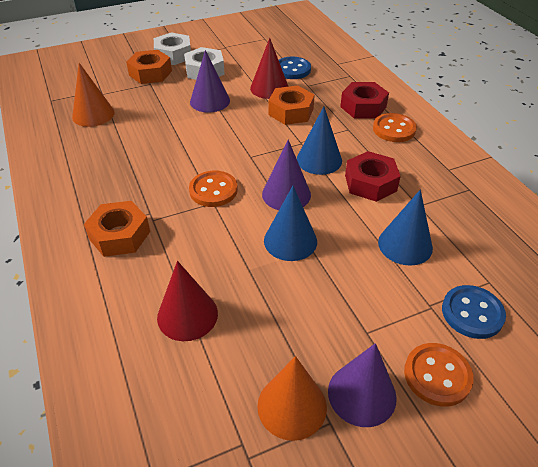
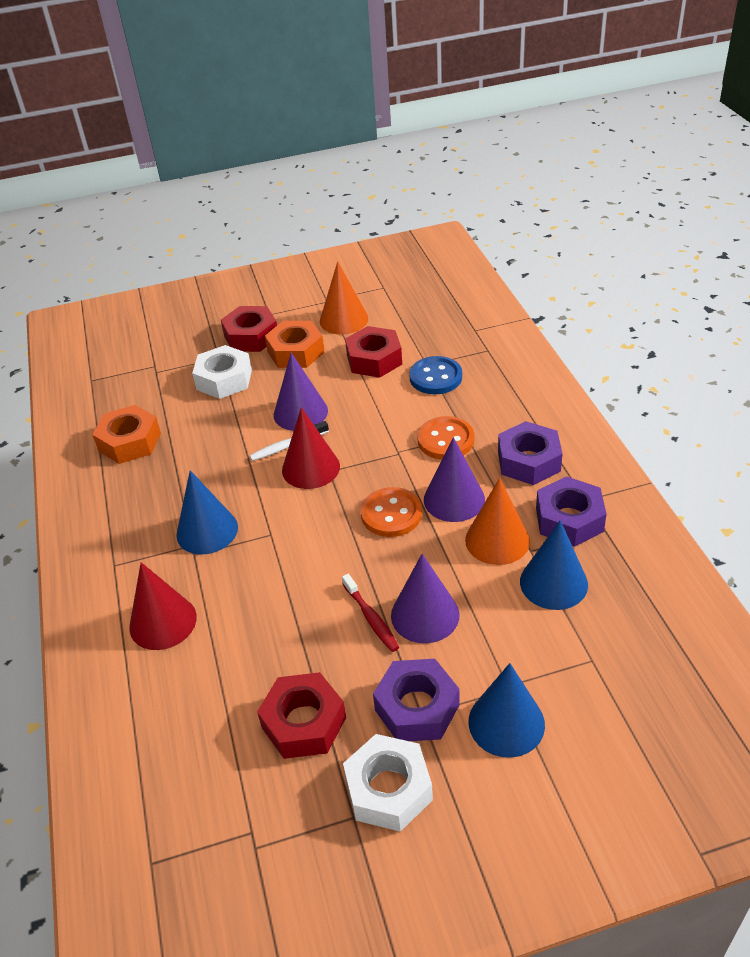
blue button: 2 -> 1
orange button: 3 -> 2
orange nut: 3 -> 2
purple nut: 0 -> 3
red nut: 2 -> 3
red toothbrush: 0 -> 1
white toothbrush: 0 -> 1

